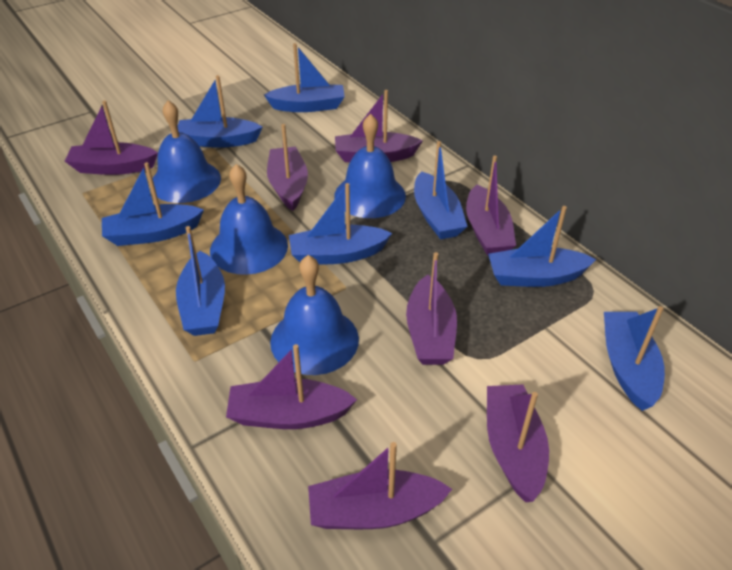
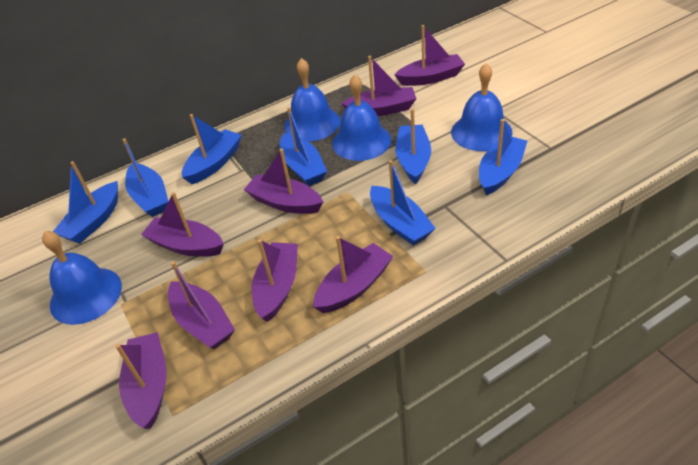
blue boat: 8 -> 7

